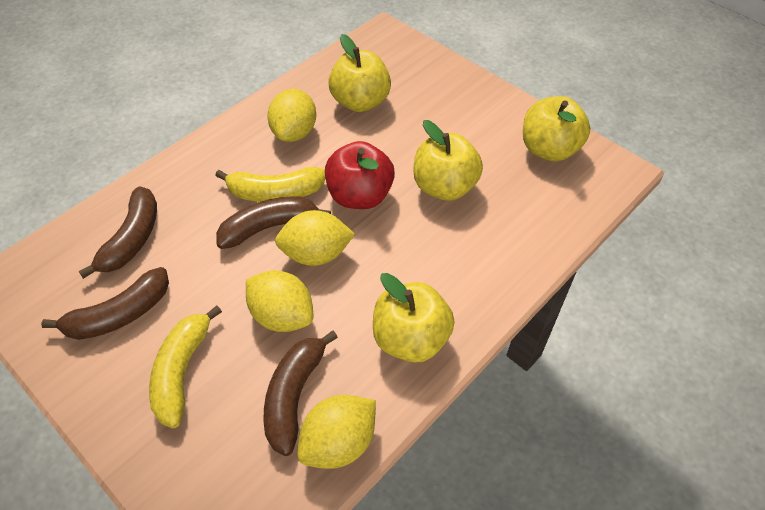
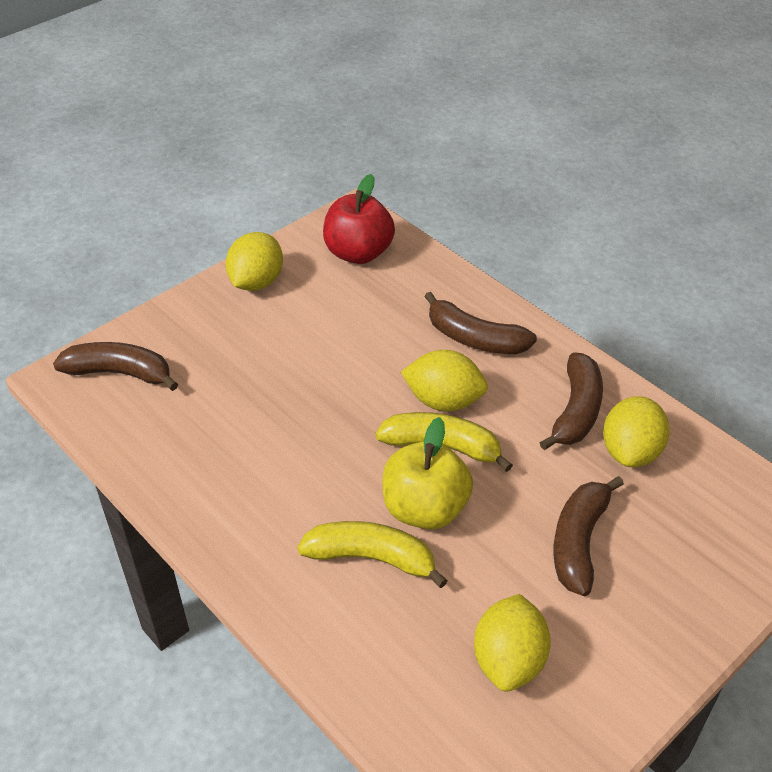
yellow apple: 4 -> 1

